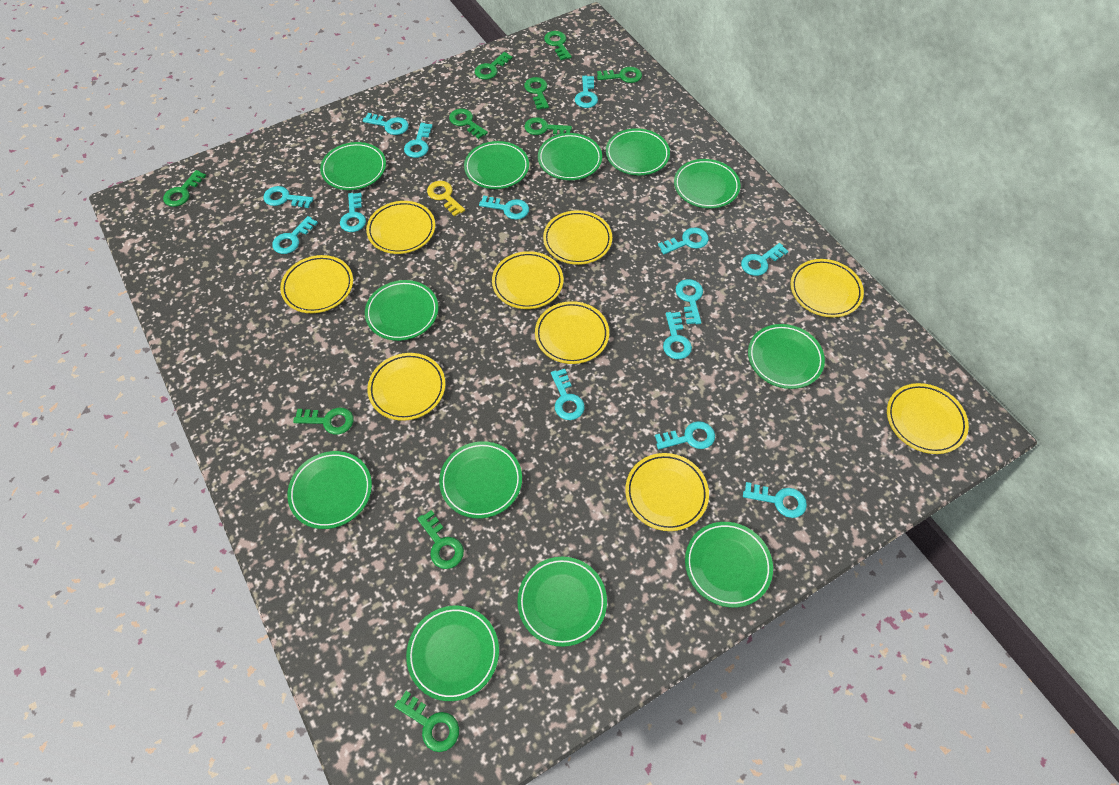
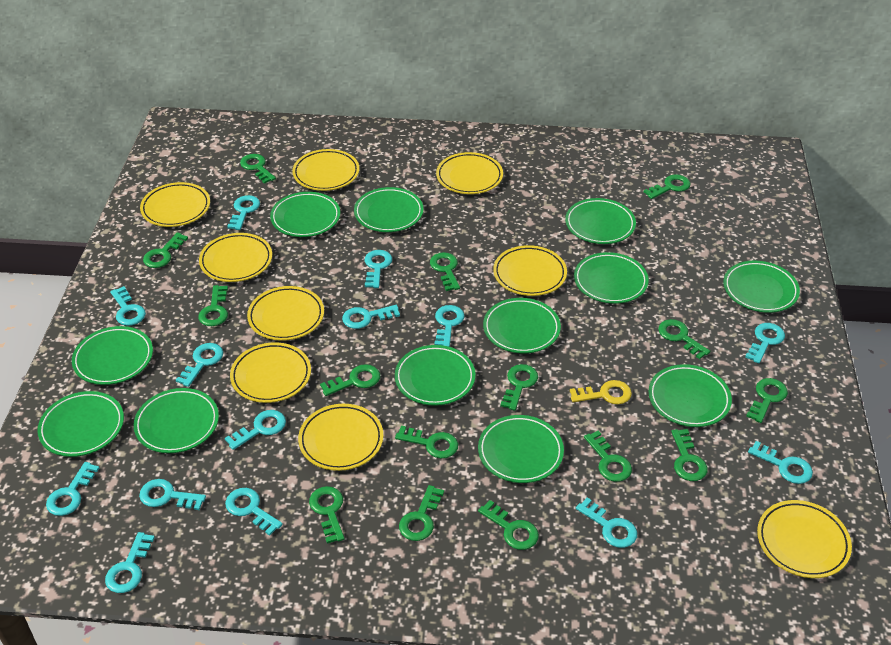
green key: 10 -> 15

